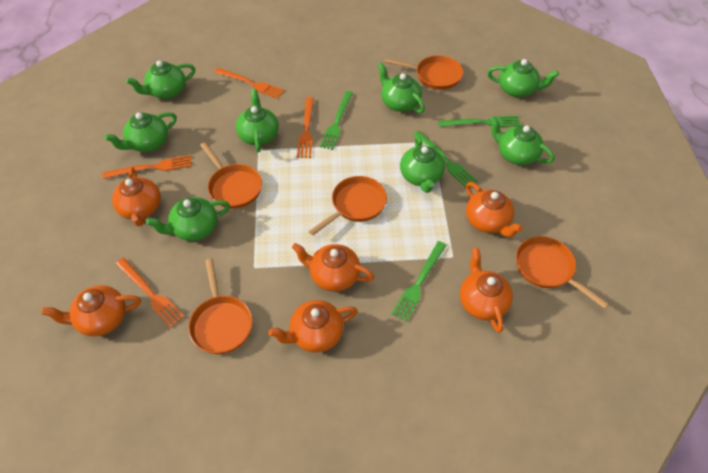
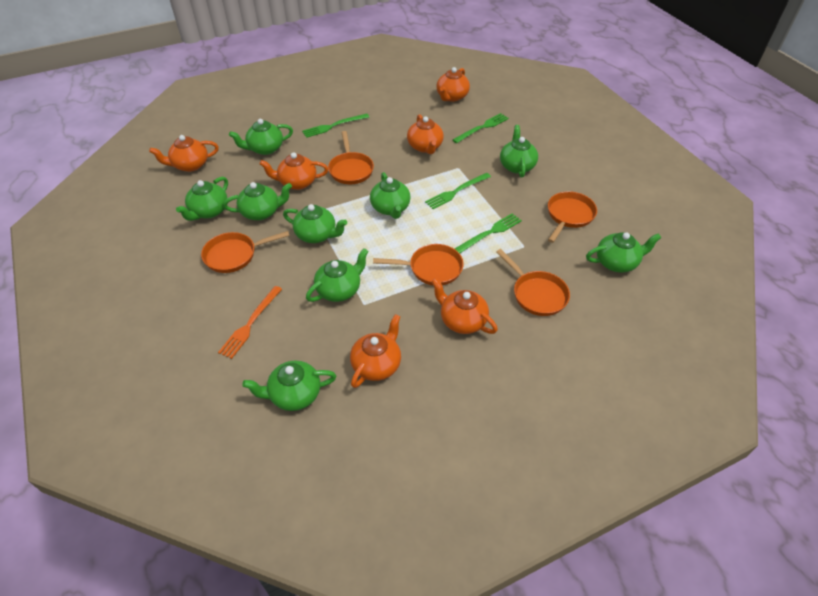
green teapot: 8 -> 9
orange fork: 4 -> 1

